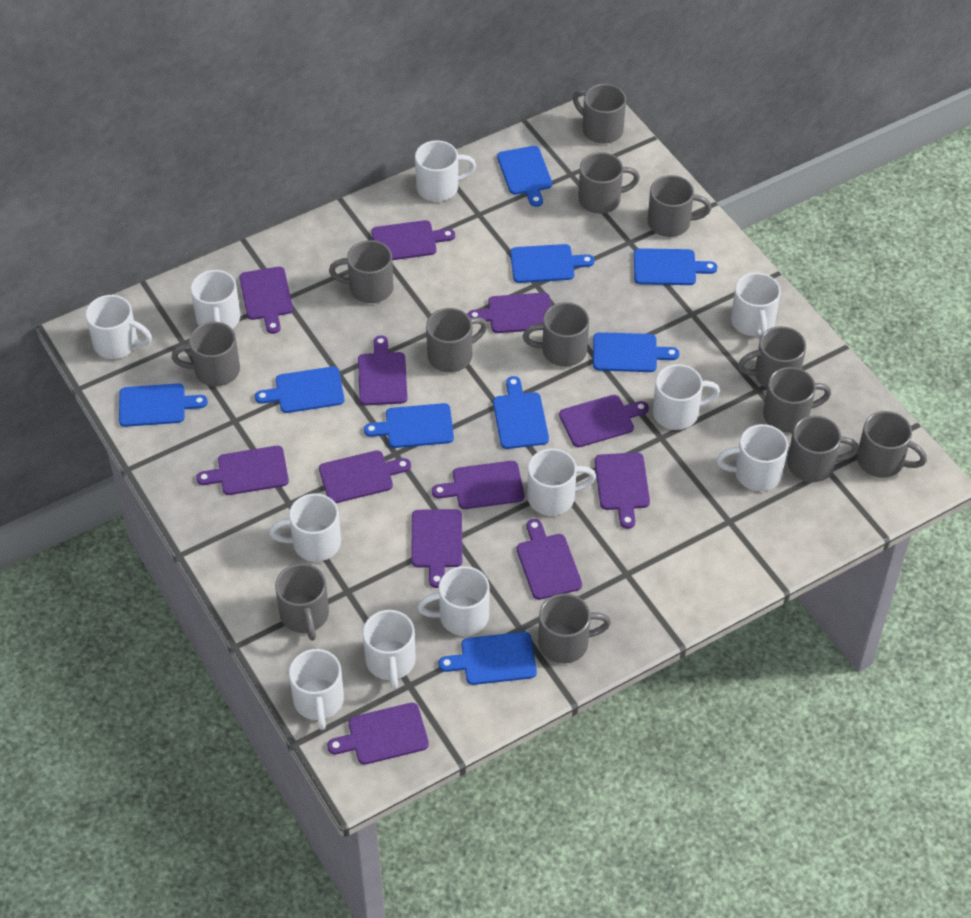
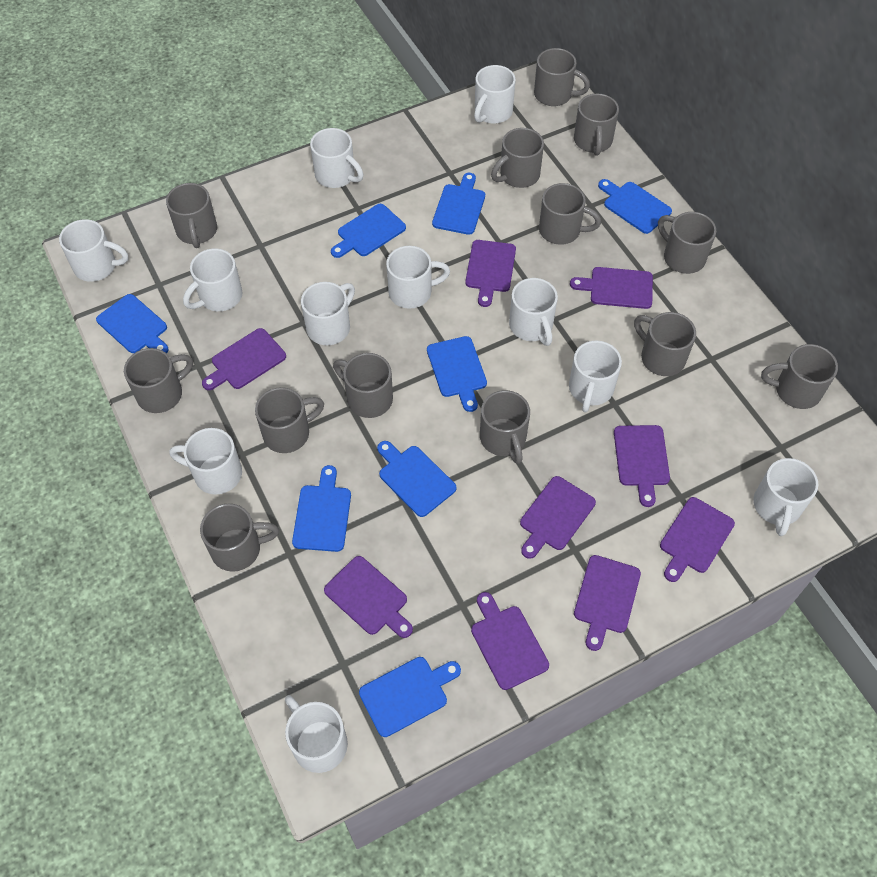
blue cutting board: 9 -> 8
purple cutting board: 12 -> 9

